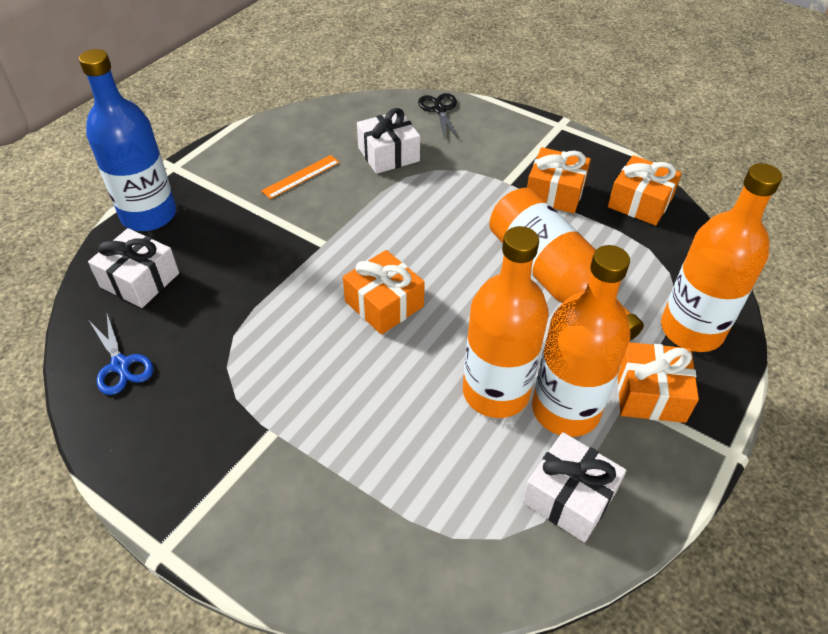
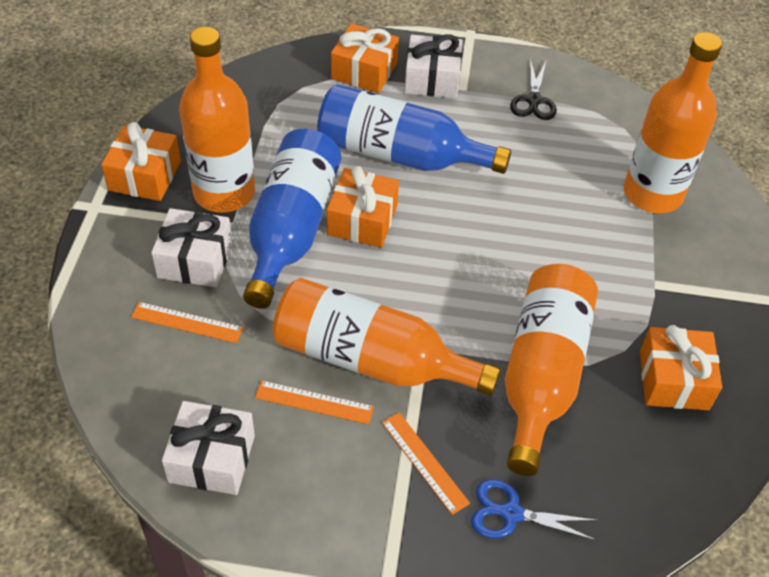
blue bottle: 1 -> 2
orange ruler: 1 -> 3

